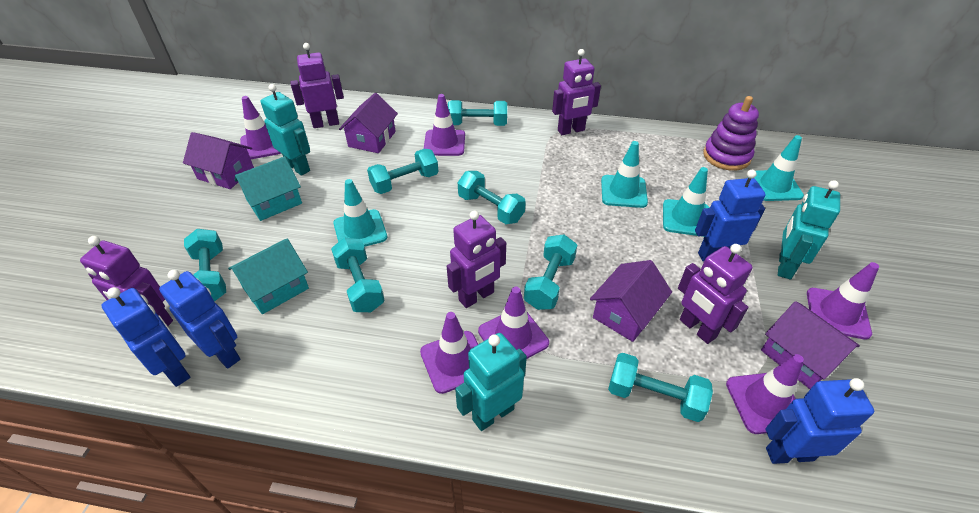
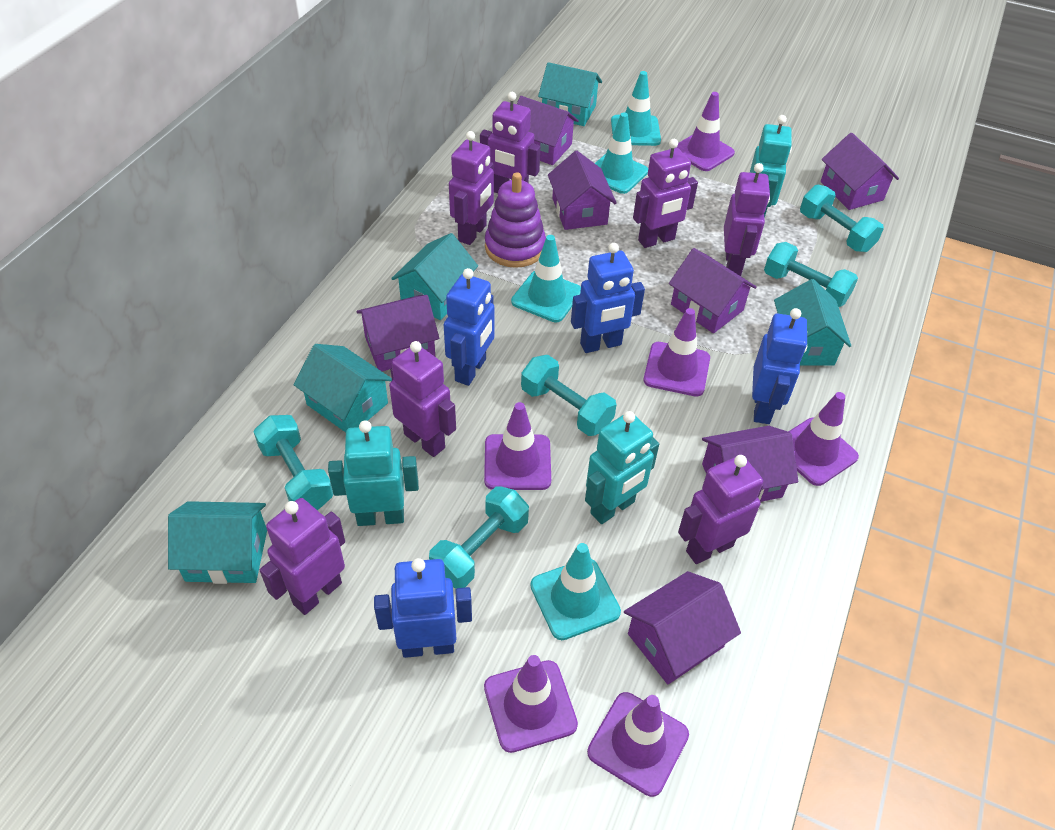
purple house: 4 -> 7
purple robot: 5 -> 7
turquoise dumbbell: 7 -> 5
turquoise house: 2 -> 5

